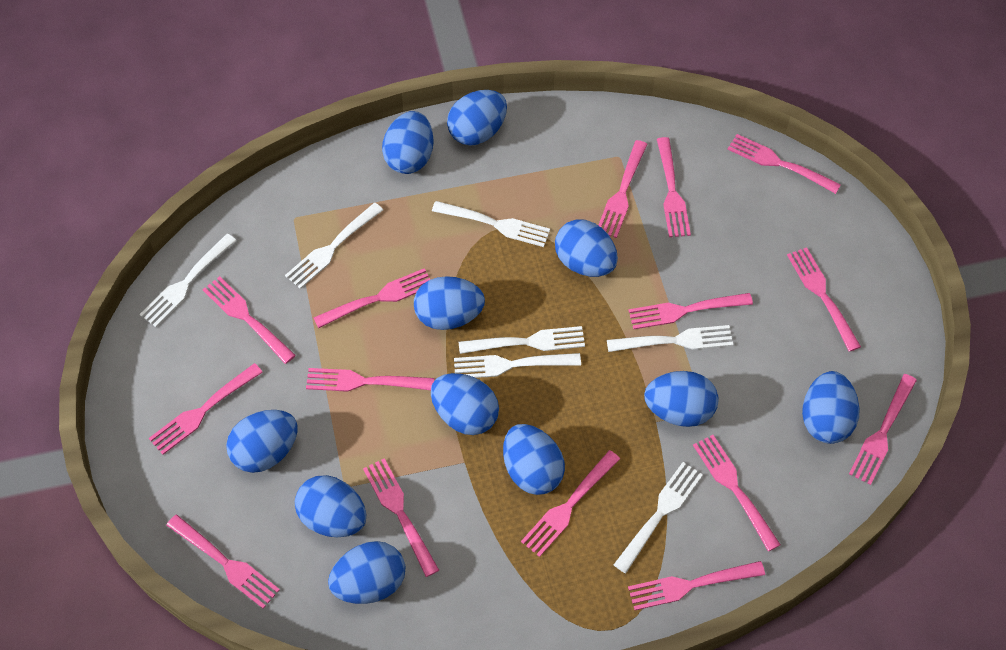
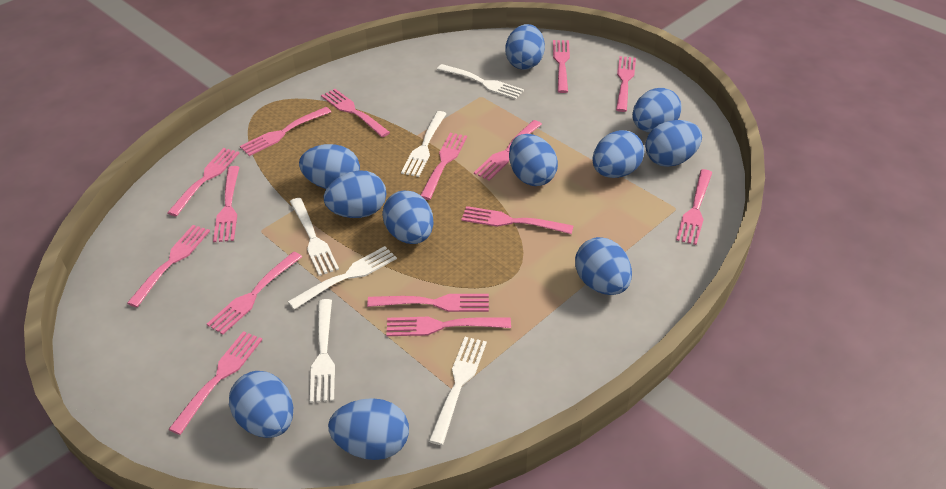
white fork: 7 -> 6

